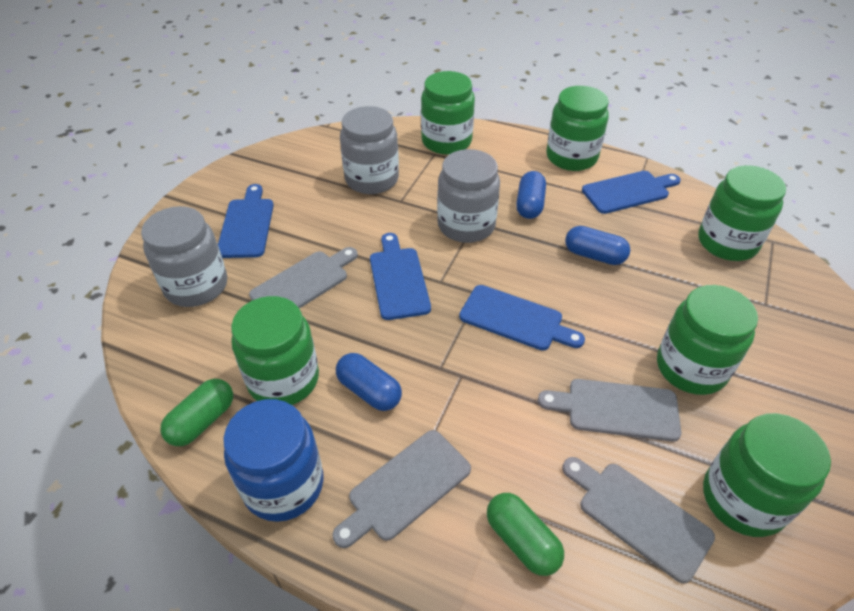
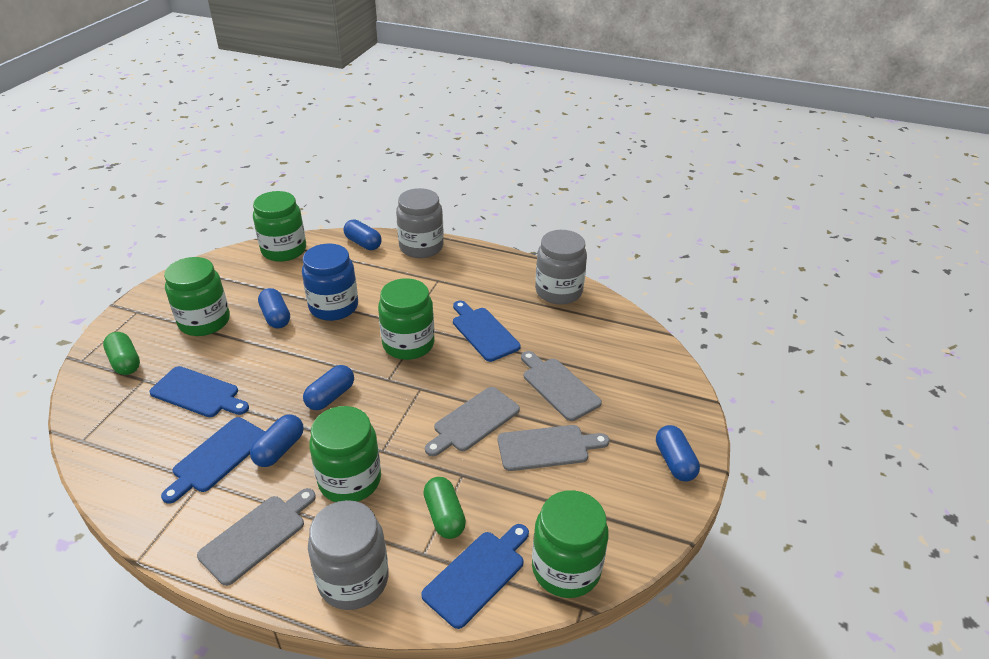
blue capsule: 3 -> 5
green jar: 6 -> 5

